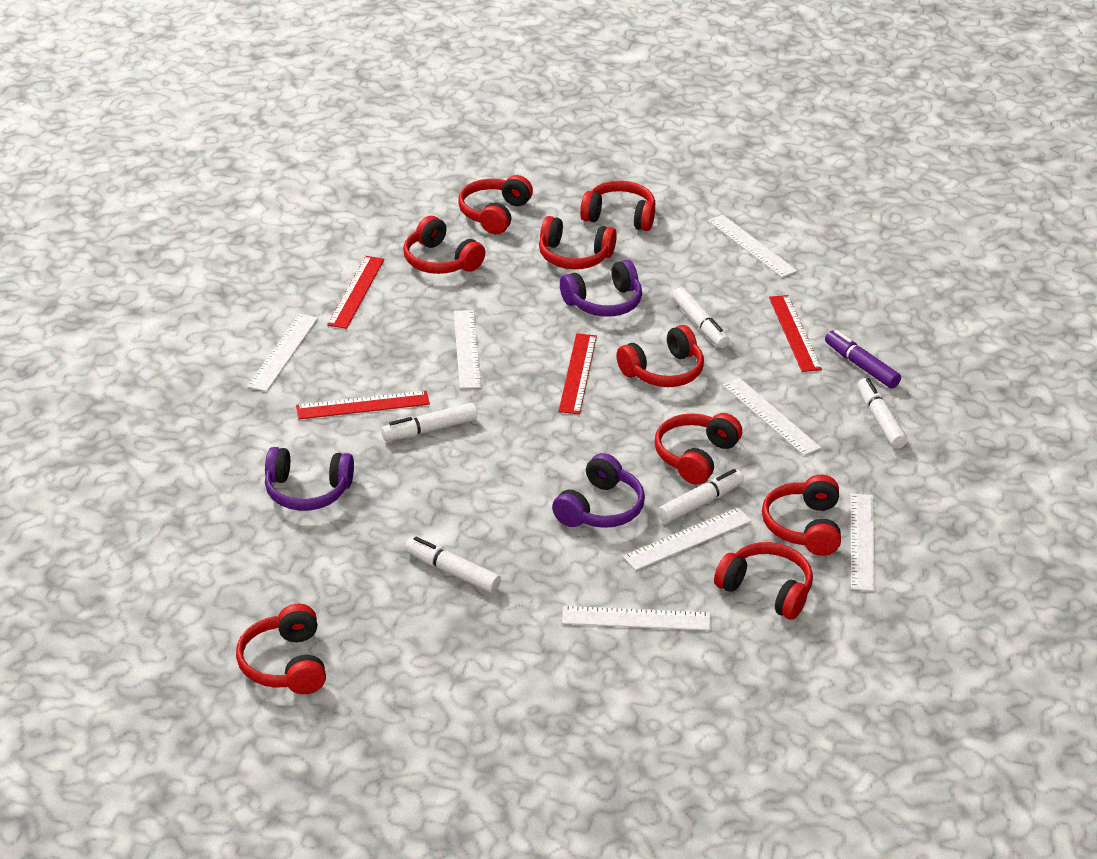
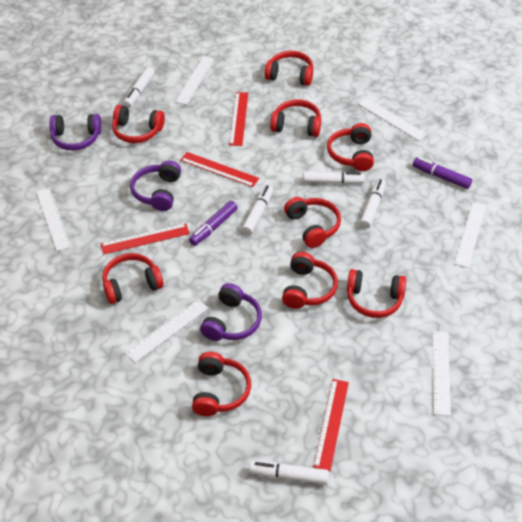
purple marker: 1 -> 2
white ruler: 7 -> 6

